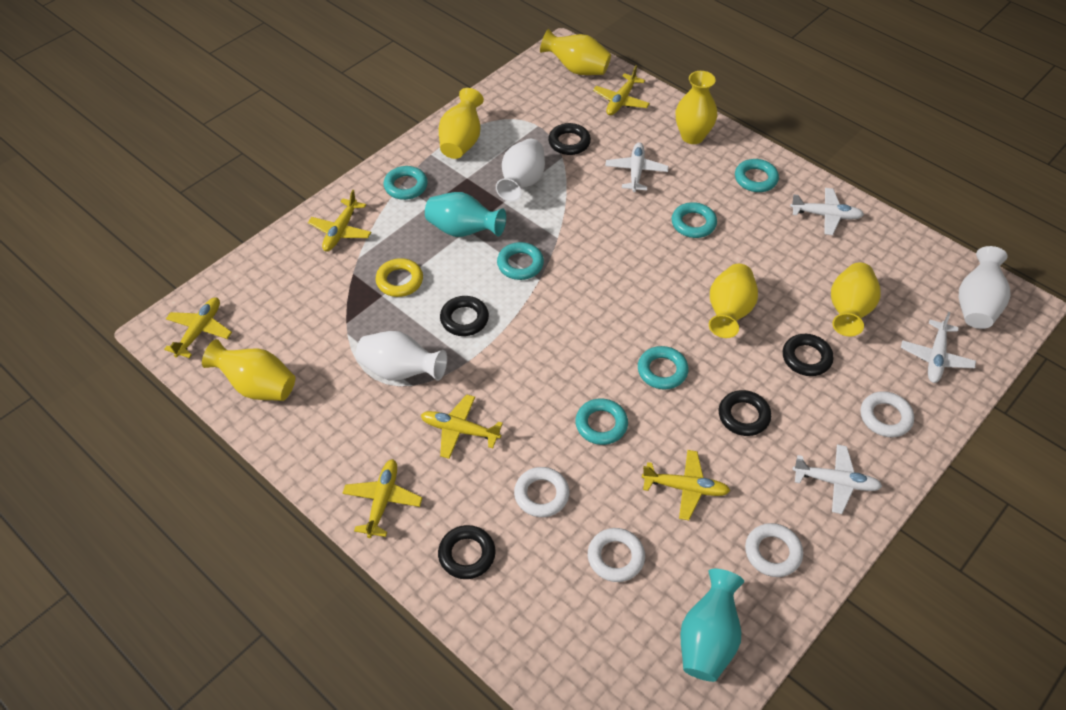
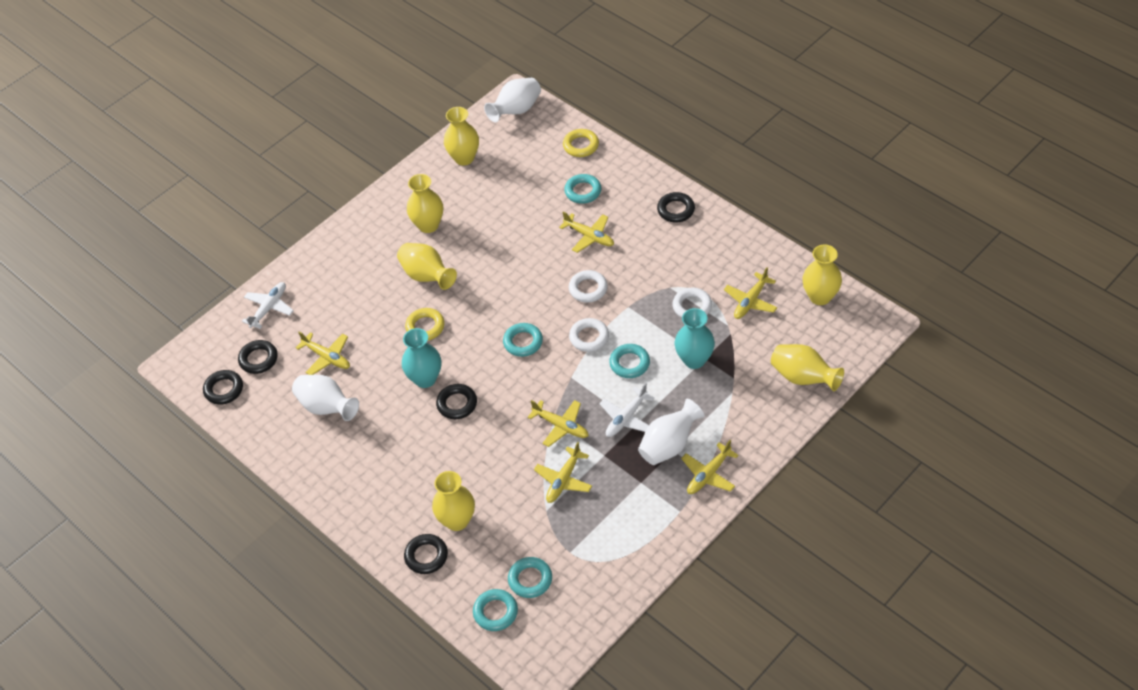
turquoise ring: 6 -> 5
white plane: 4 -> 2
white ring: 4 -> 3
yellow ring: 1 -> 2

